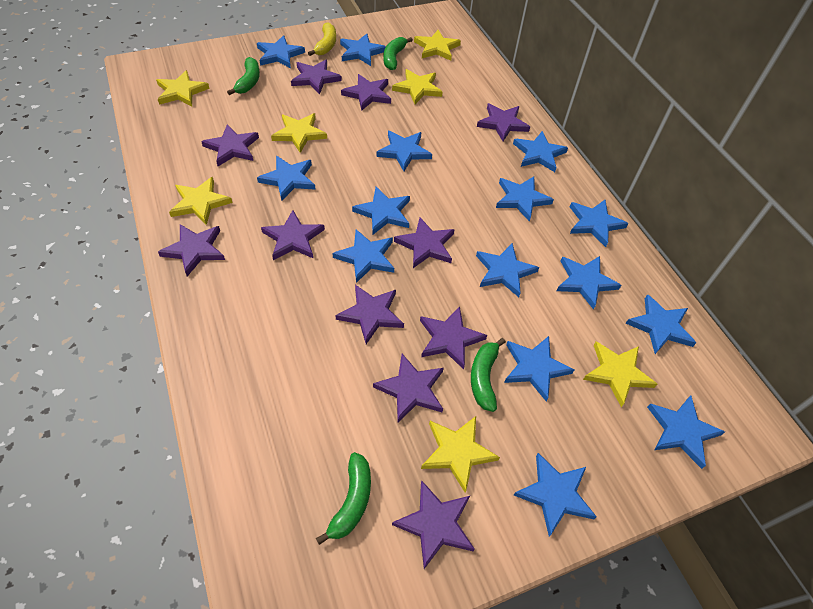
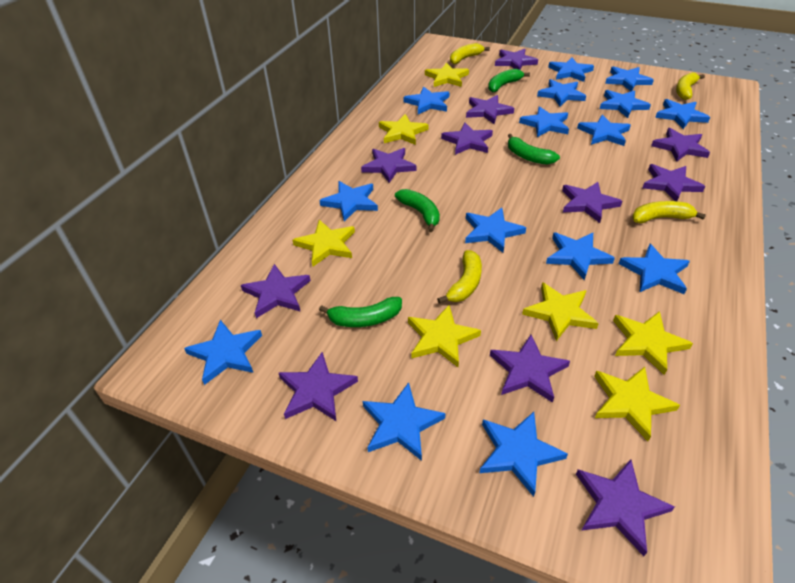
yellow banana: 1 -> 4

